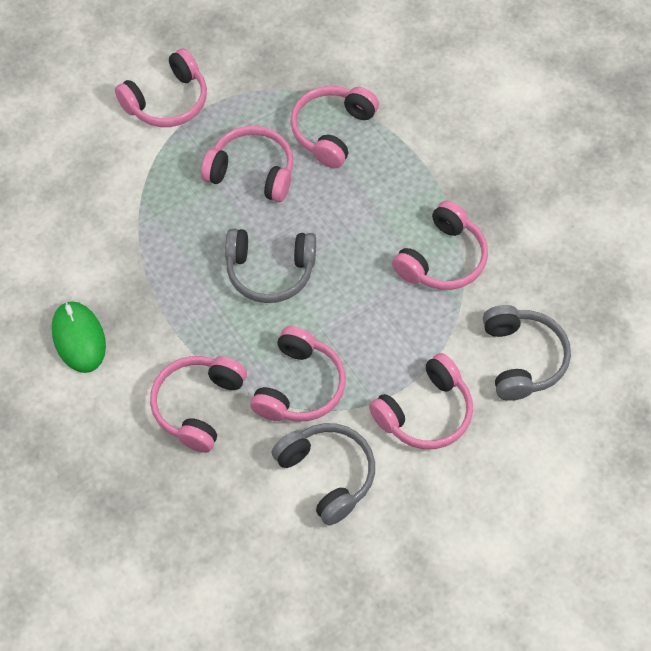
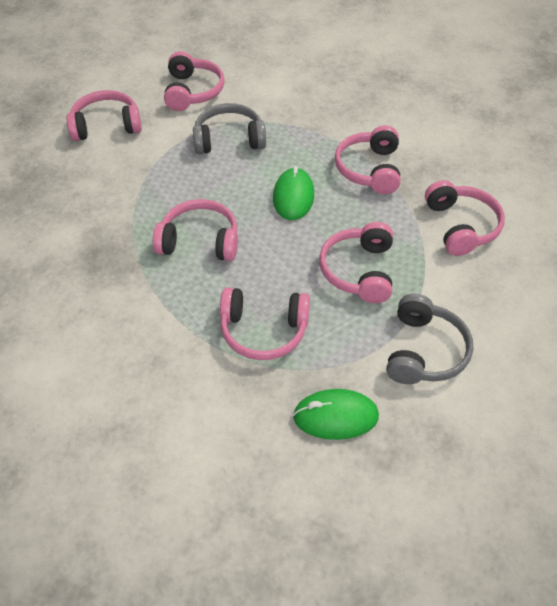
green mouse: 1 -> 2
grey headphones: 3 -> 2

